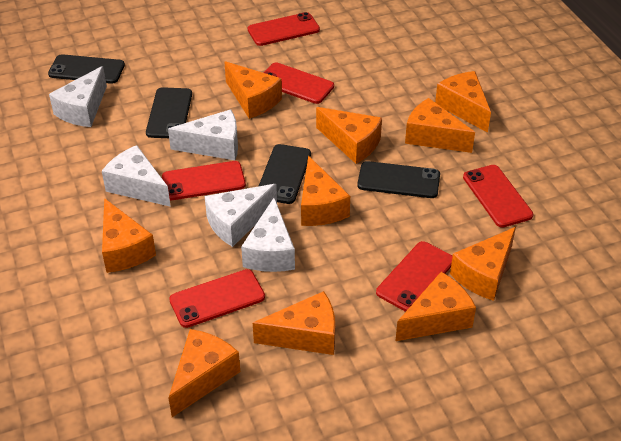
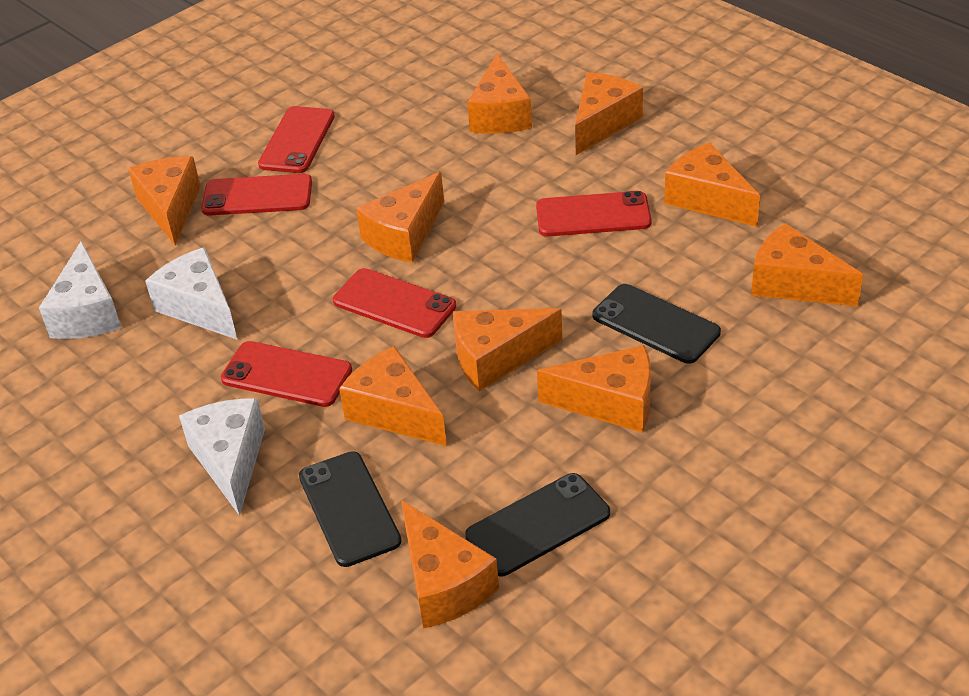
black phone: 4 -> 3
red phone: 6 -> 5
white cheese: 5 -> 3

